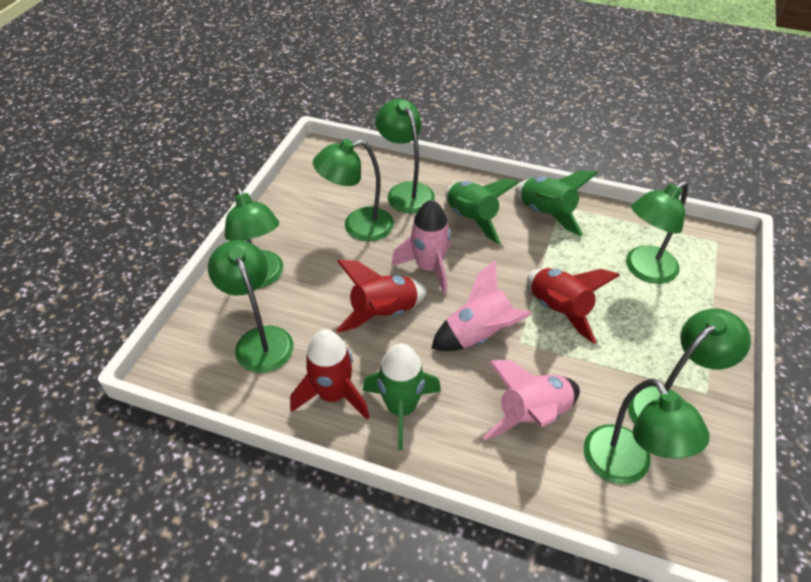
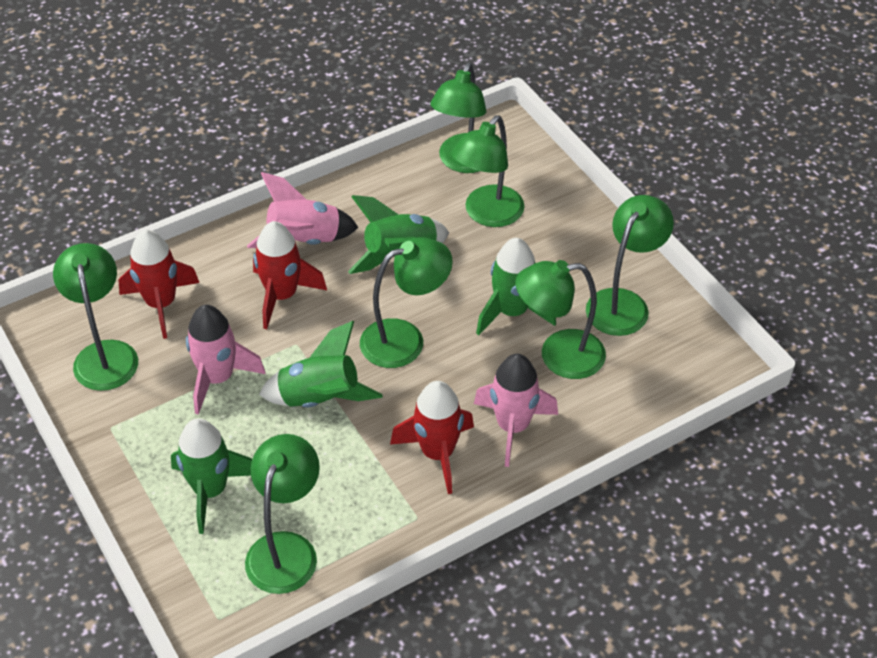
green rocket: 3 -> 4

